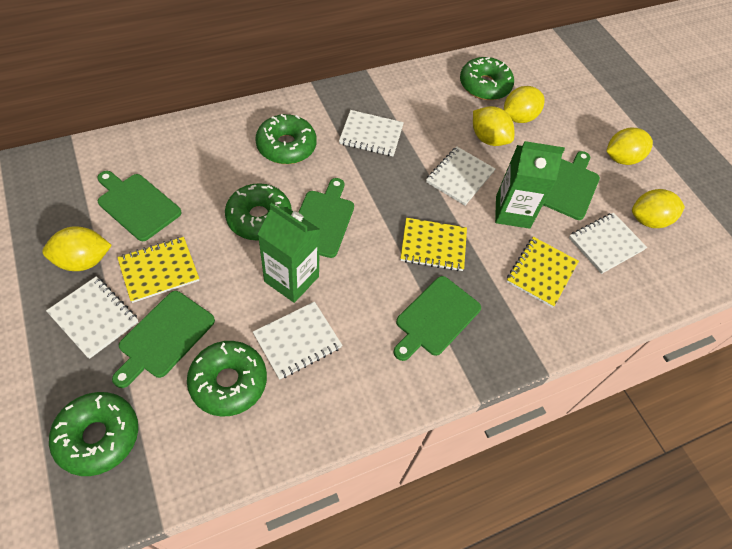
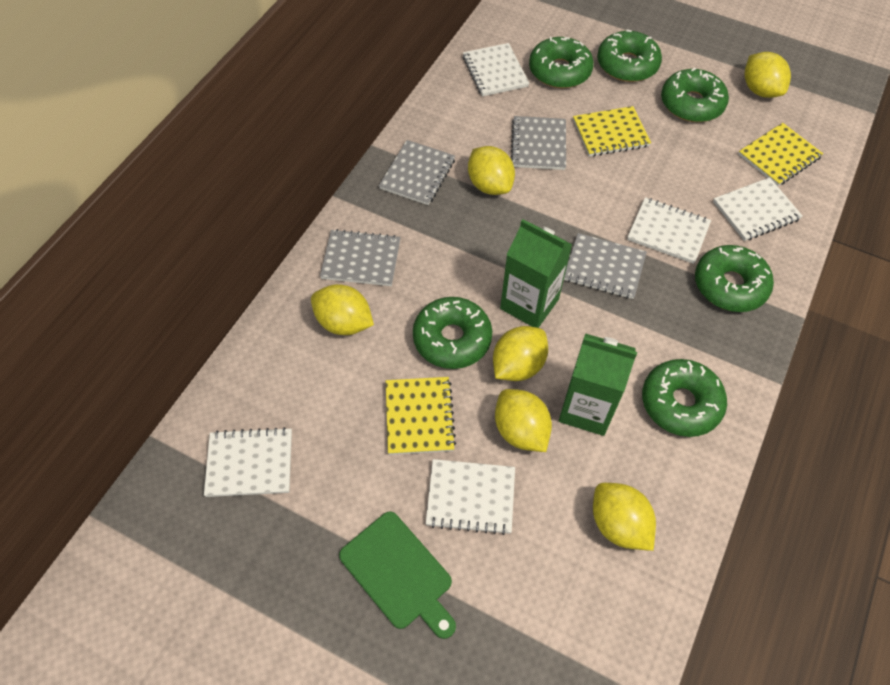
green cutting board: 5 -> 1
green donut: 5 -> 6
grey notebook: 0 -> 4
yellow lemon: 5 -> 6

